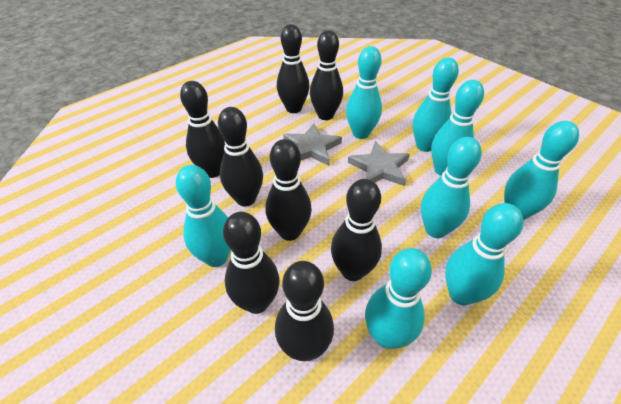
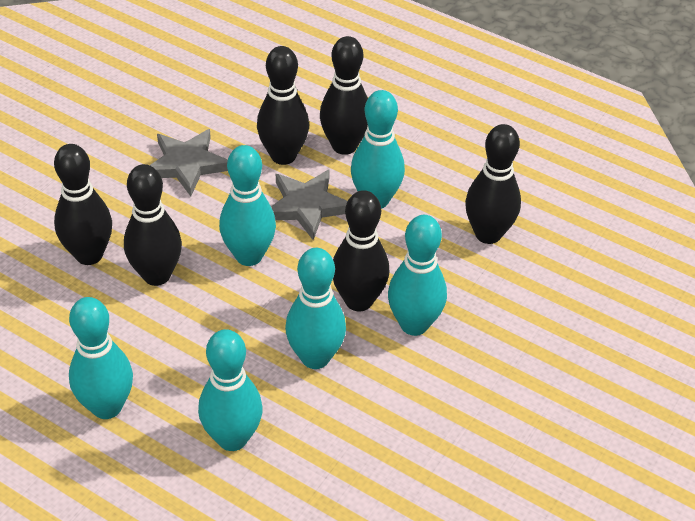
black bowling pin: 8 -> 6
turquoise bowling pin: 8 -> 6

